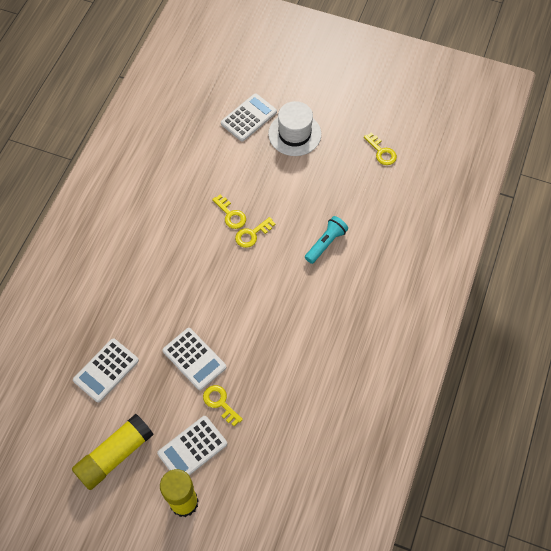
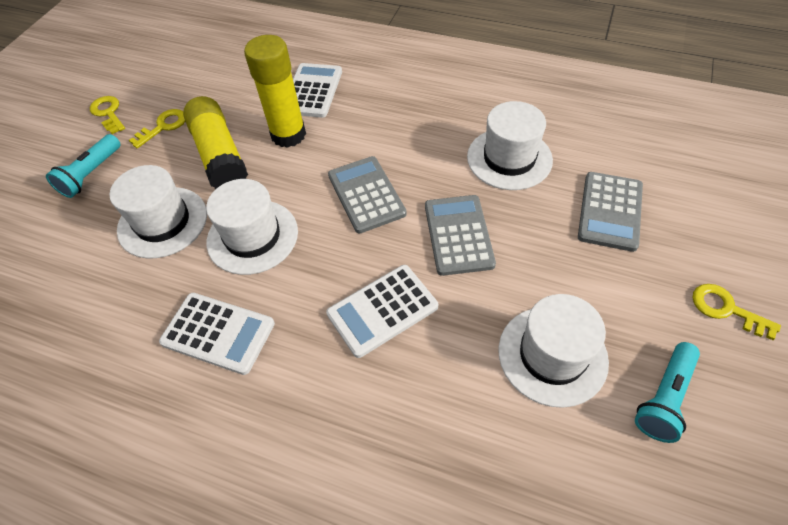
grey calculator: 0 -> 3
turquoise flashlight: 1 -> 2
white calculator: 4 -> 3
white hat: 1 -> 4
yellow key: 4 -> 3

